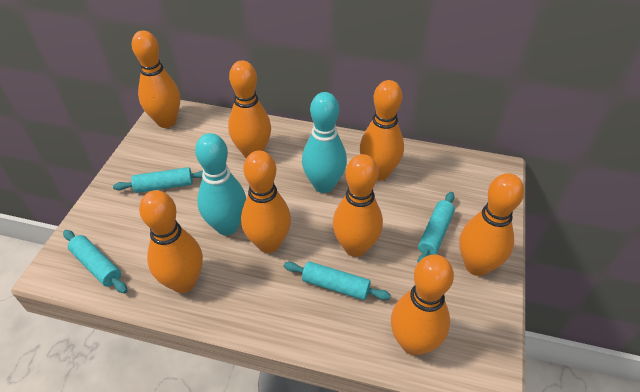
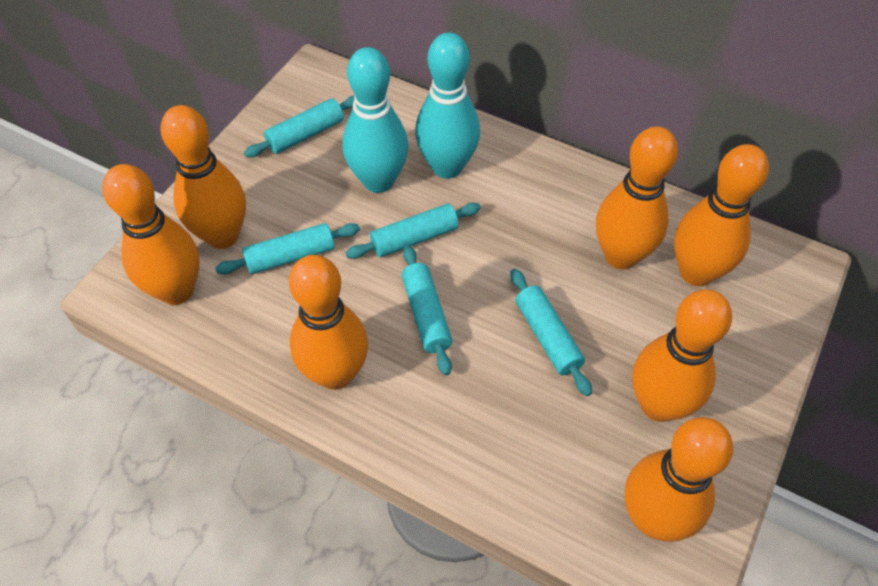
orange bowling pin: 8 -> 7
turquoise rolling pin: 4 -> 5

